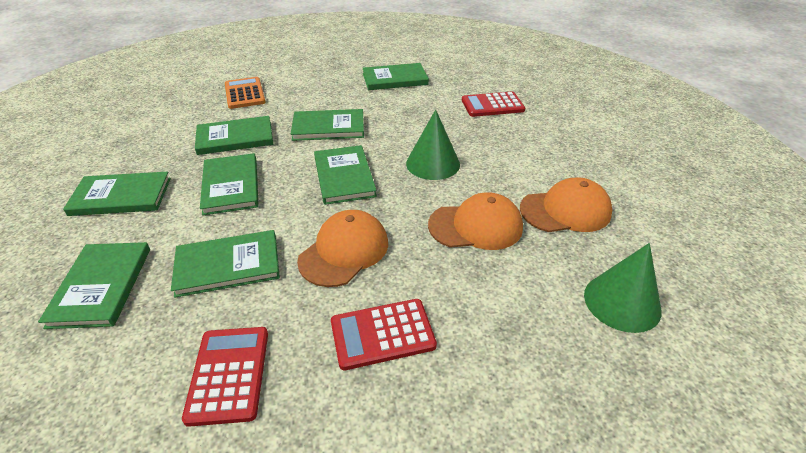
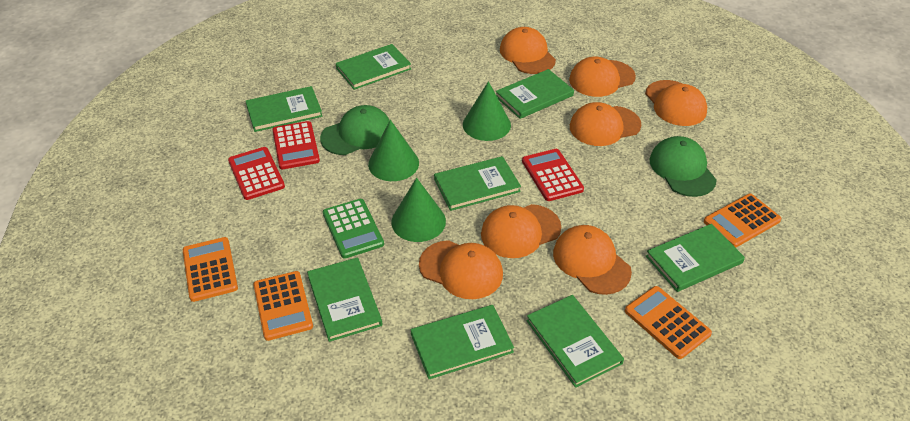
green calculator: 0 -> 1
green cap: 0 -> 2
green cone: 2 -> 3
orange calculator: 1 -> 4
orange cap: 3 -> 7

